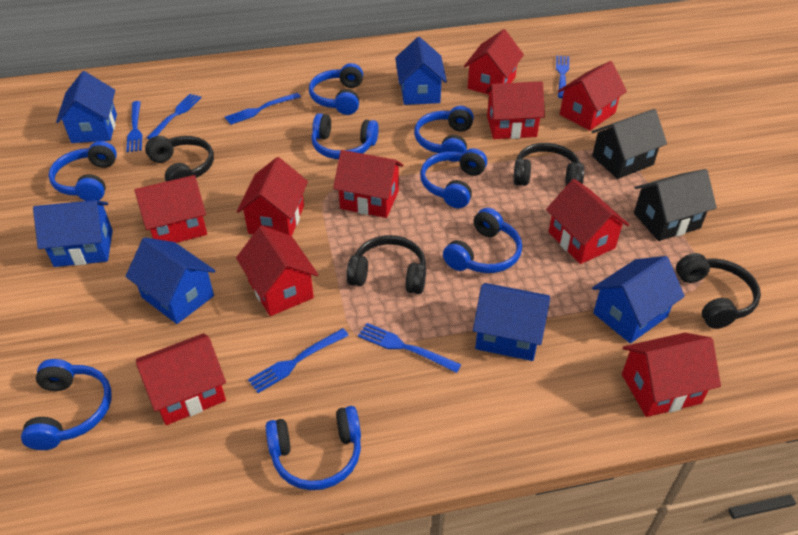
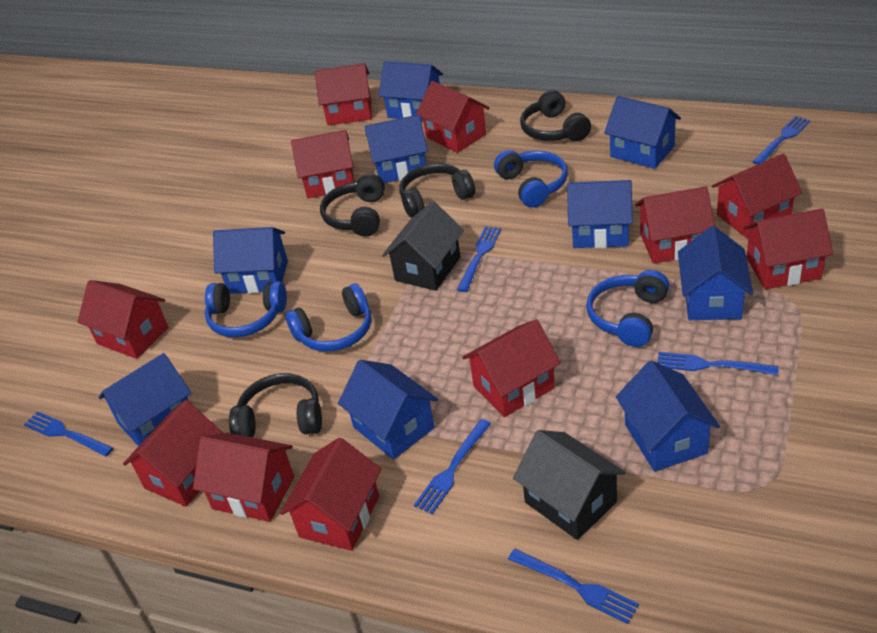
blue headphones: 8 -> 4
blue house: 6 -> 9
red house: 10 -> 11

